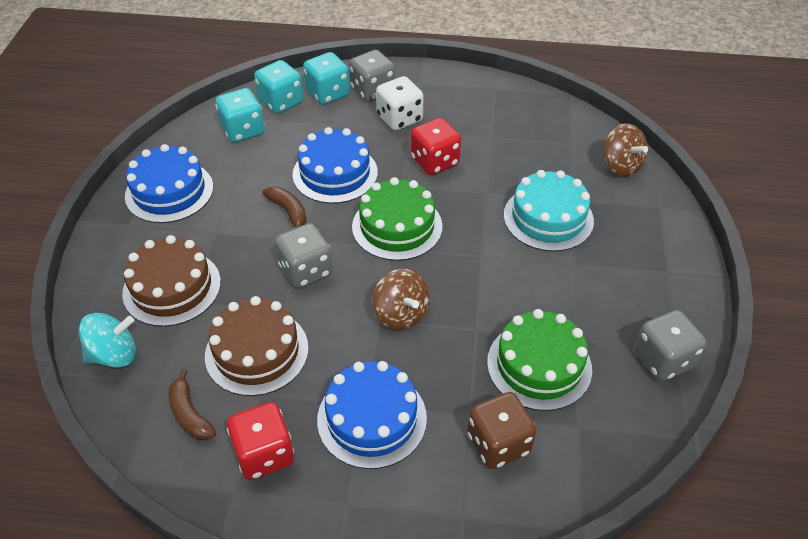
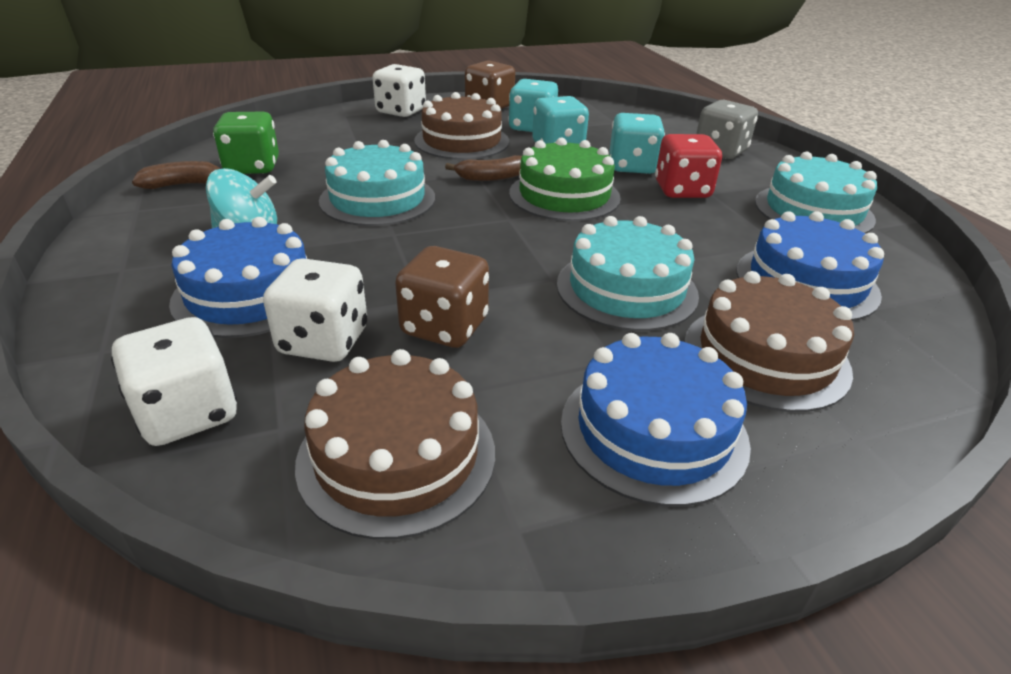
brown cake: 2 -> 3
brown dice: 1 -> 2
brown spinning top: 2 -> 0
green cake: 2 -> 1
green dice: 0 -> 1
grey dice: 3 -> 1
red dice: 2 -> 1
turquoise cake: 1 -> 3
white dice: 1 -> 3

